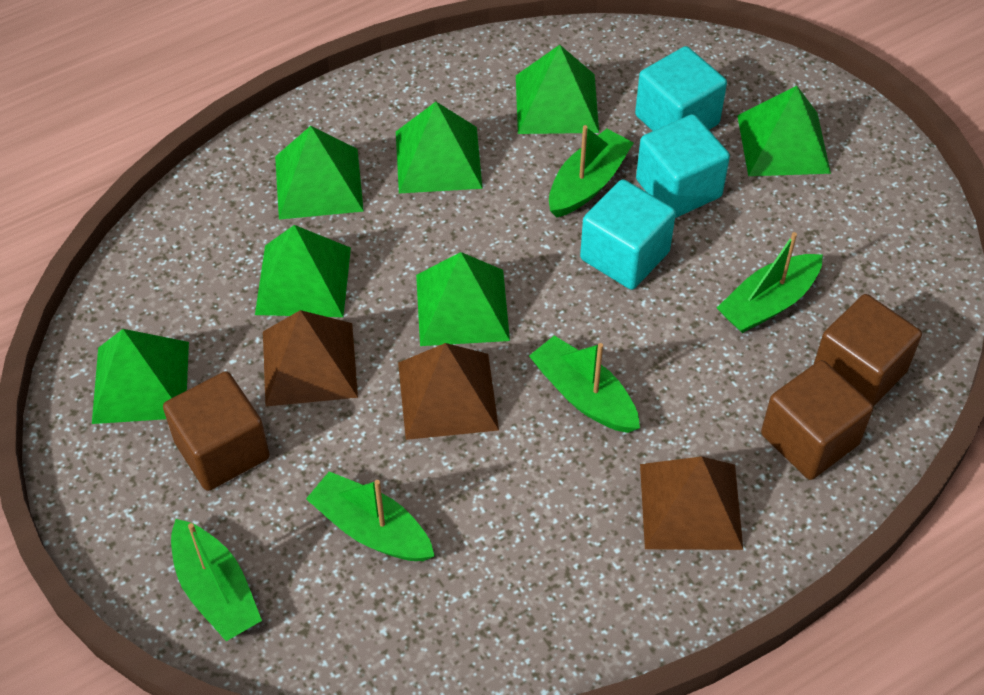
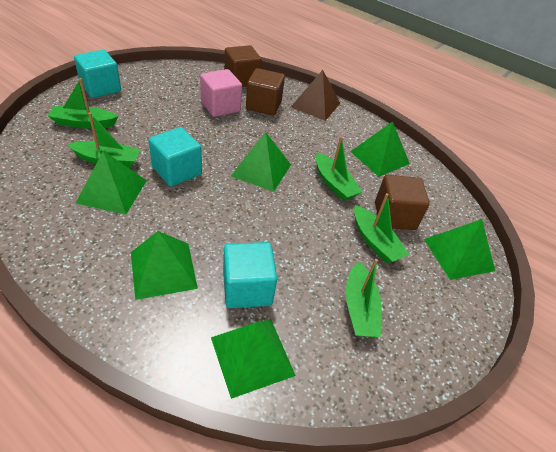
brown pyramid: 3 -> 1
green pyramid: 7 -> 6
pink cube: 0 -> 1

